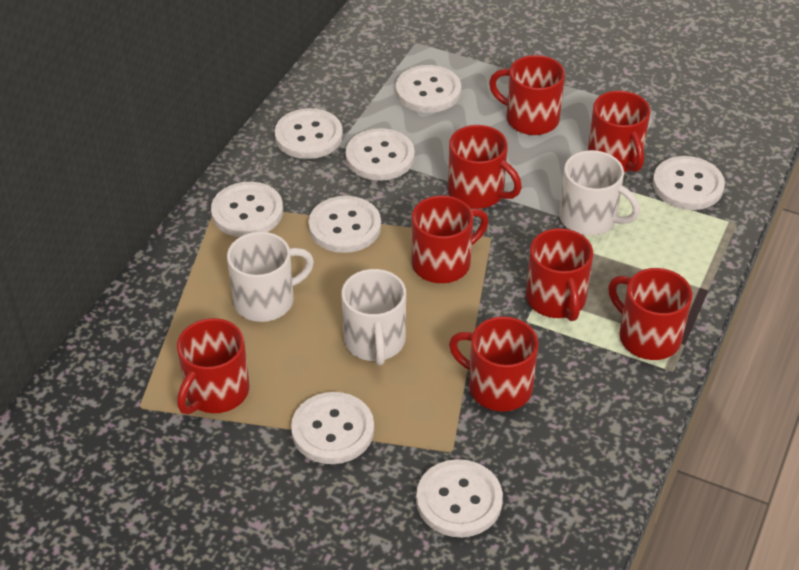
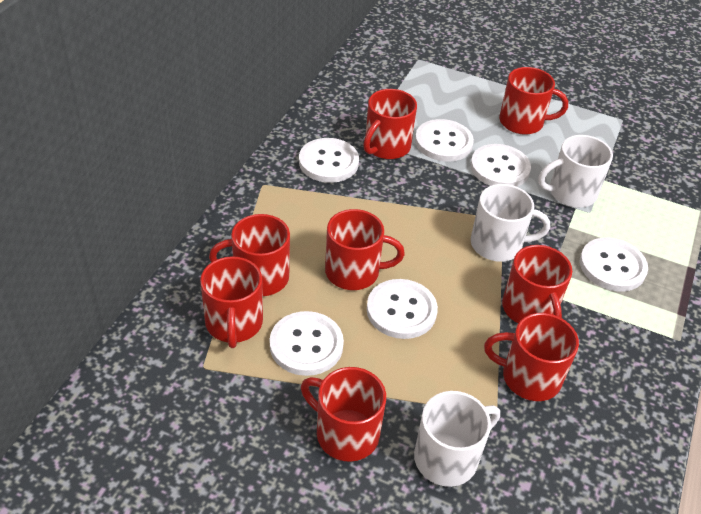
white button: 8 -> 6

